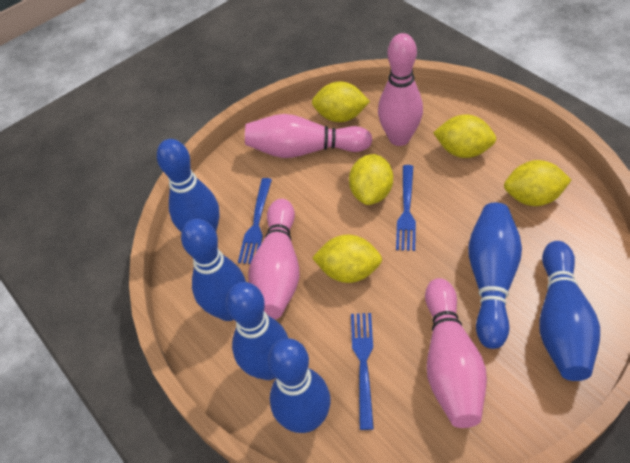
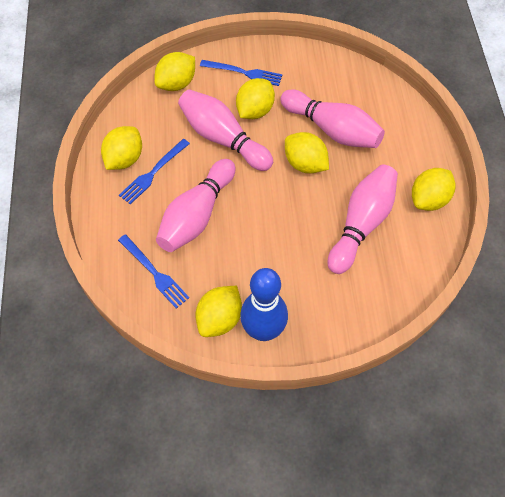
blue bowling pin: 6 -> 1
yellow lemon: 5 -> 6

